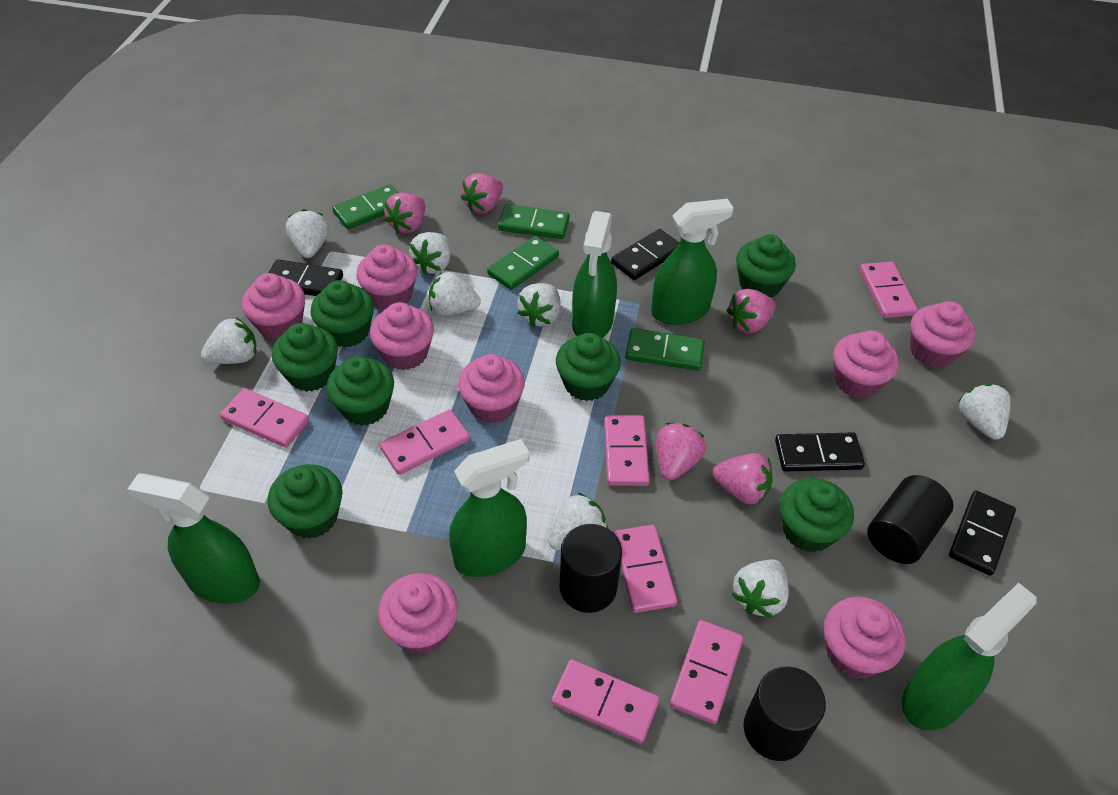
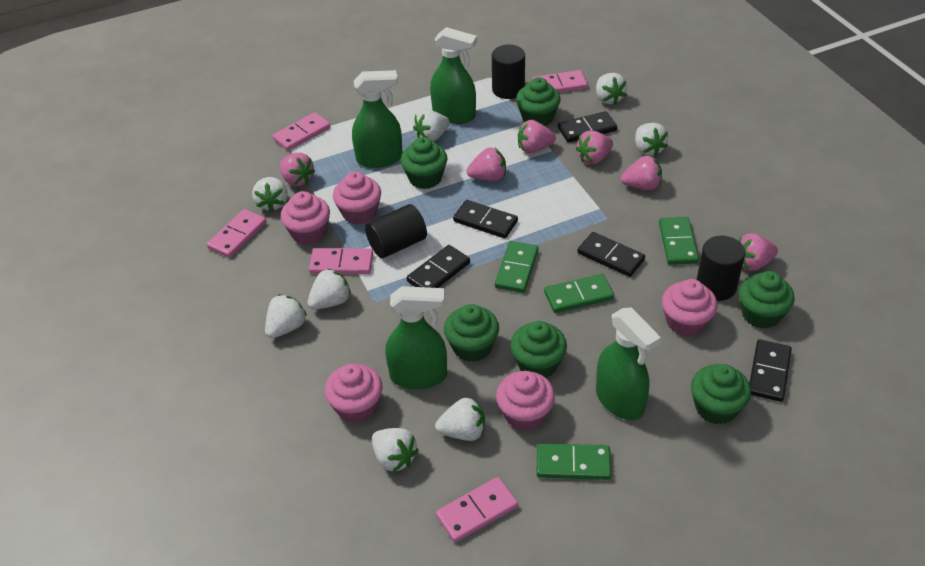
black domino: 4 -> 5
green cupcake: 7 -> 6
green spray bottle: 5 -> 4
pink cupcake: 8 -> 5
pink domino: 7 -> 5
pink strawberry: 5 -> 6

